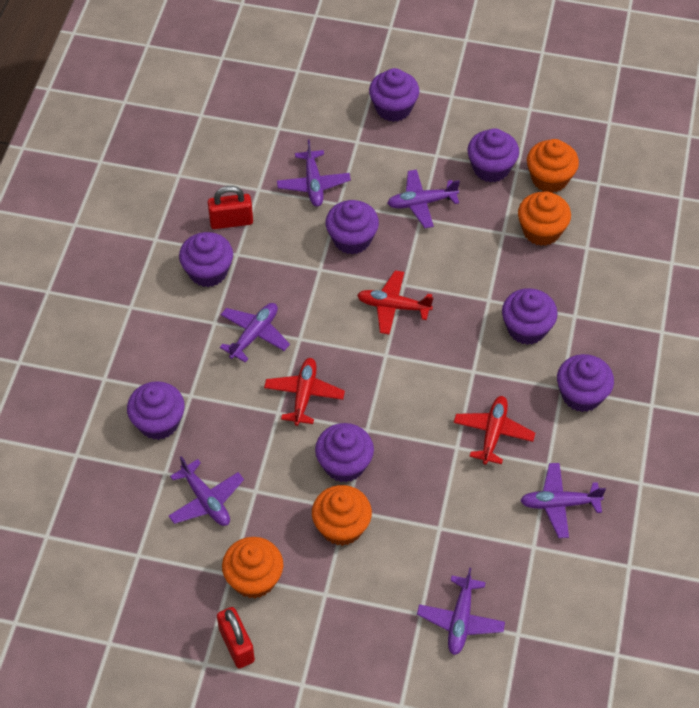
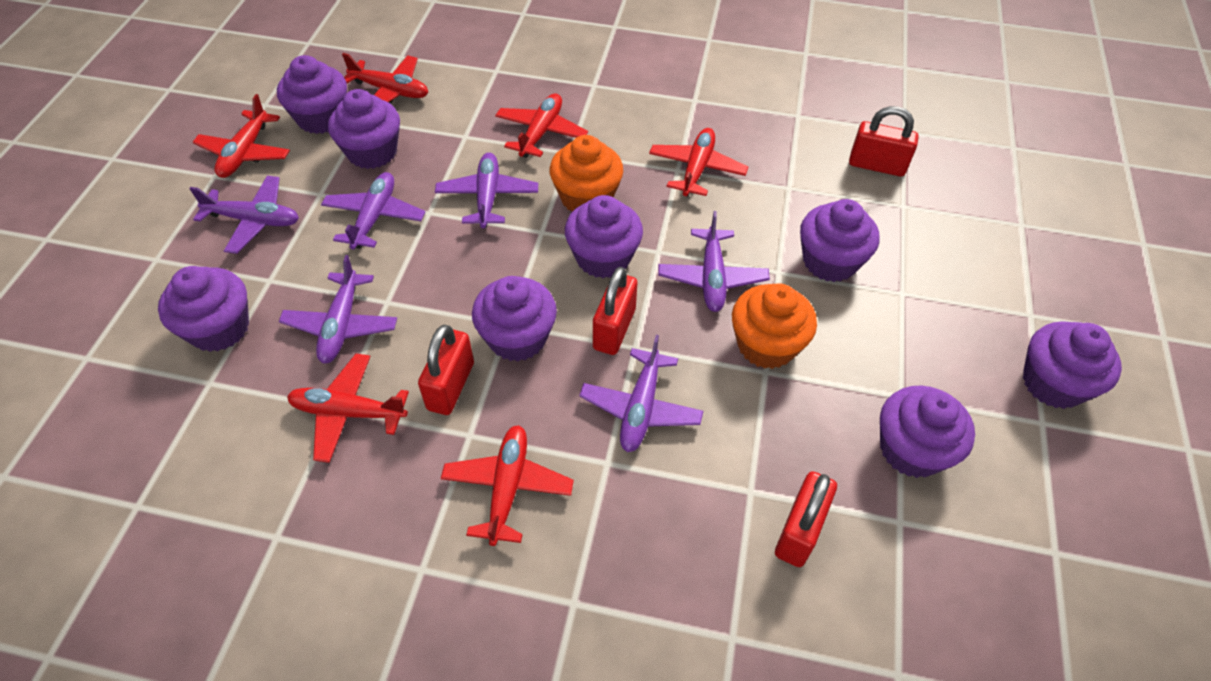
orange cupcake: 4 -> 2
red padlock: 2 -> 4
red plane: 3 -> 6

